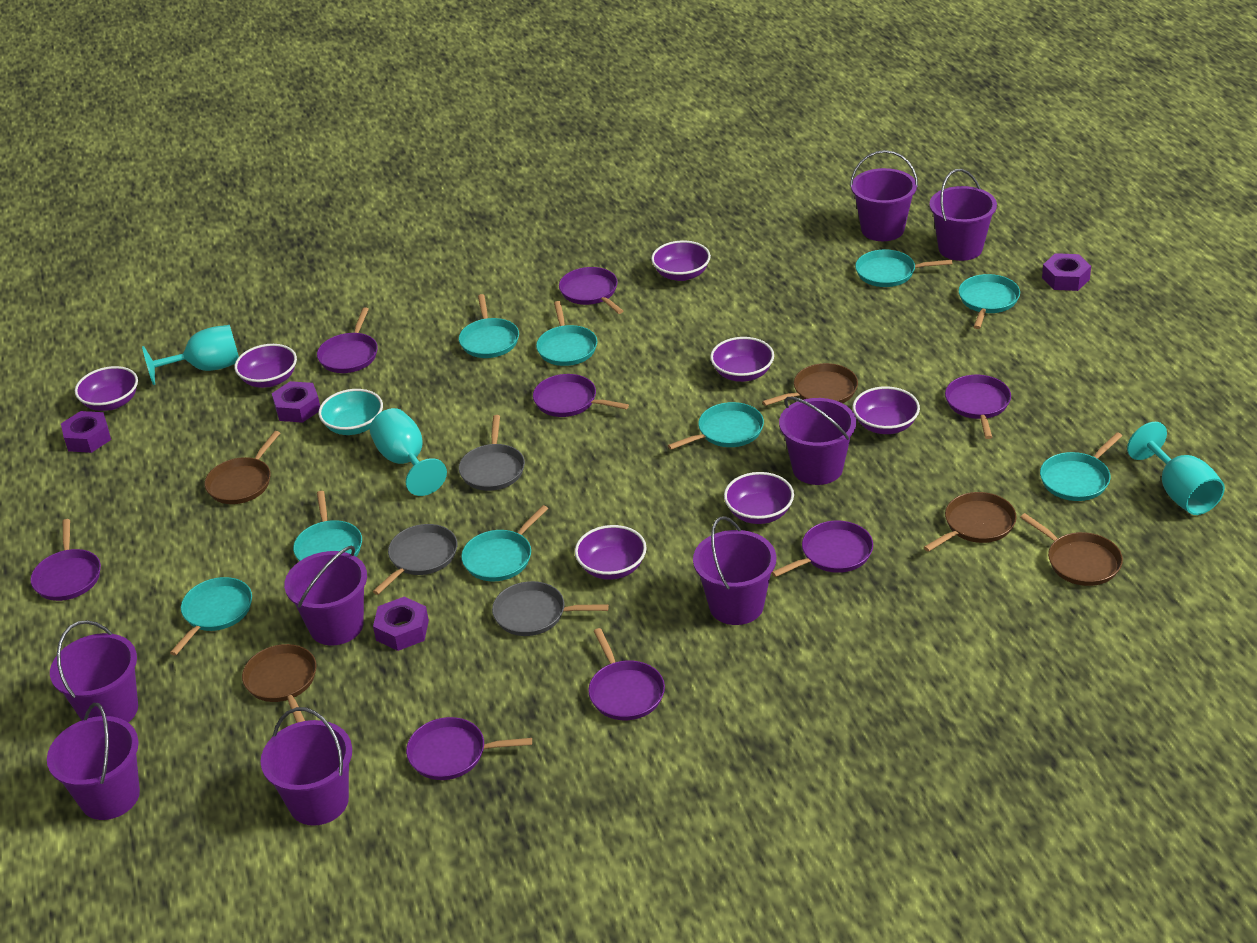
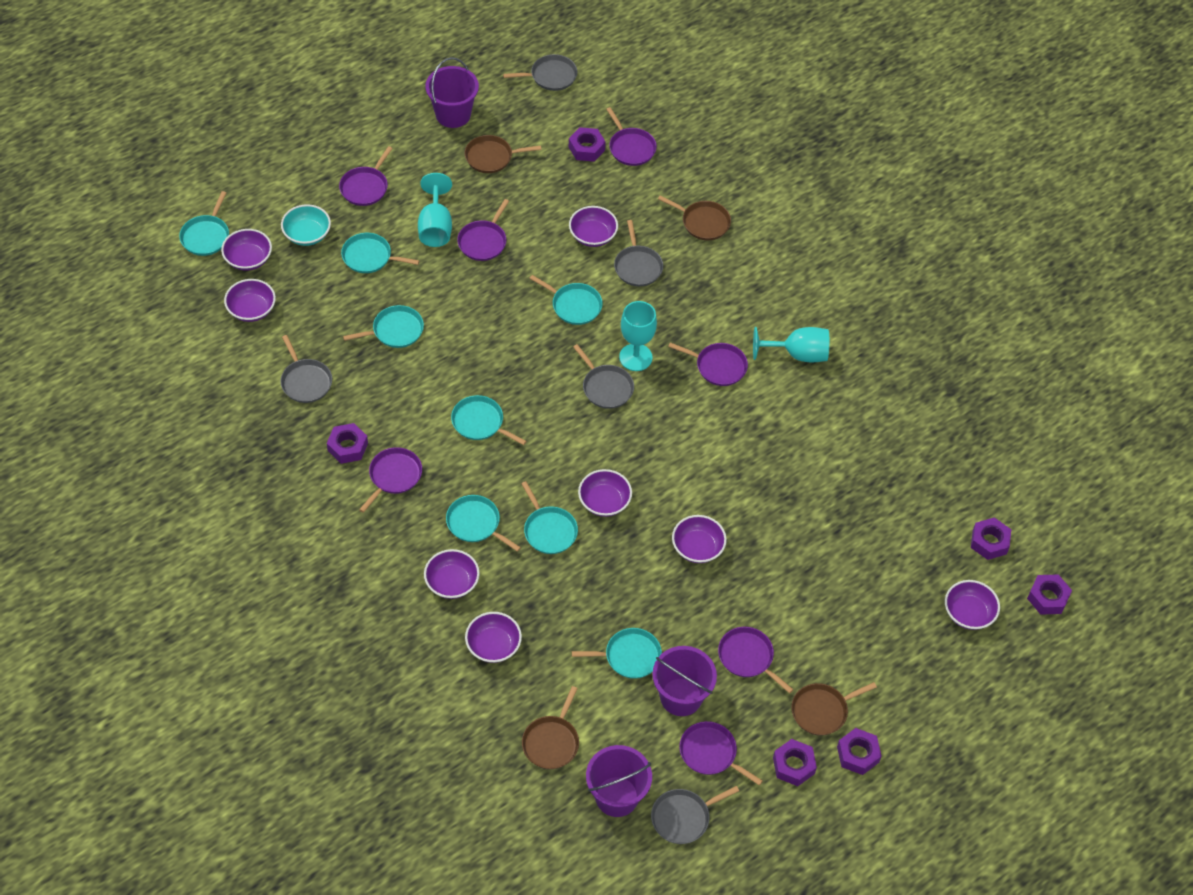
brown pan: 5 -> 4
grey pan: 3 -> 5
purple bowl: 7 -> 8
purple bucket: 8 -> 3
purple nut: 4 -> 6
purple pan: 8 -> 7
turquoise pan: 9 -> 8

